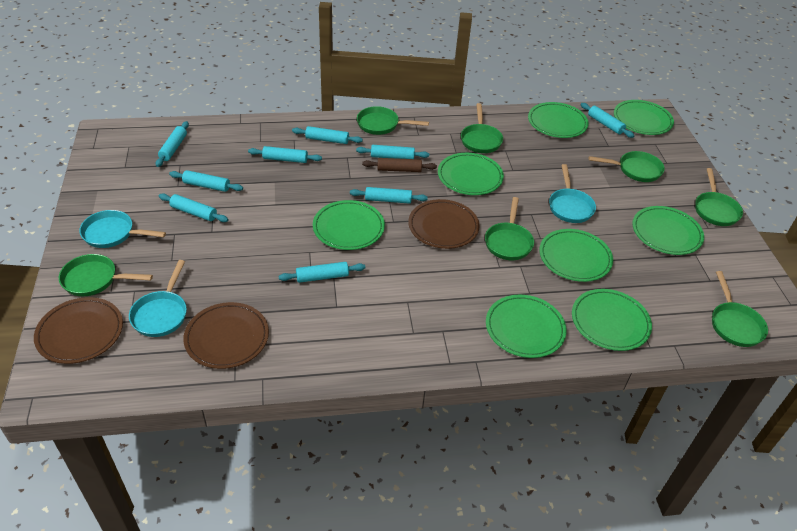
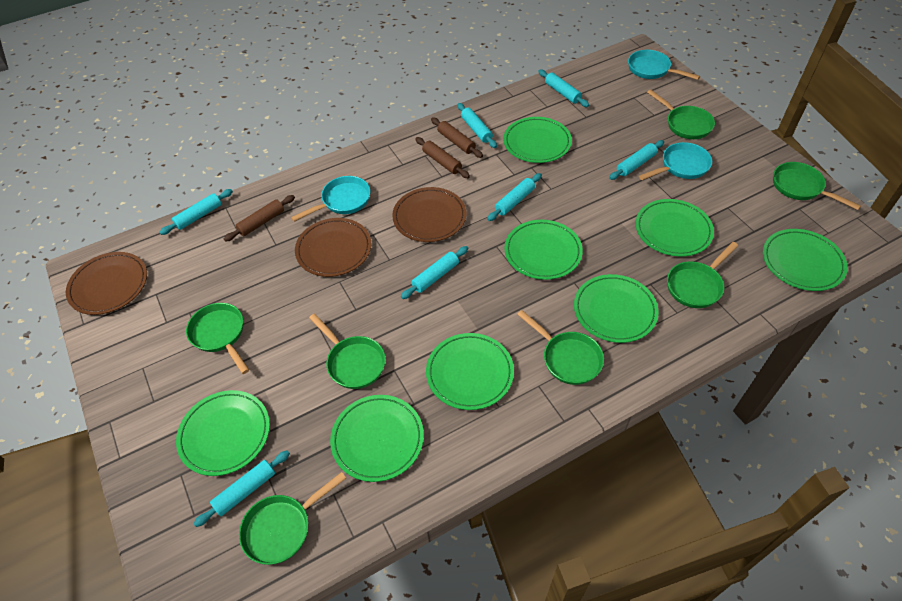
brown rolling pin: 1 -> 3
turquoise rolling pin: 9 -> 7

